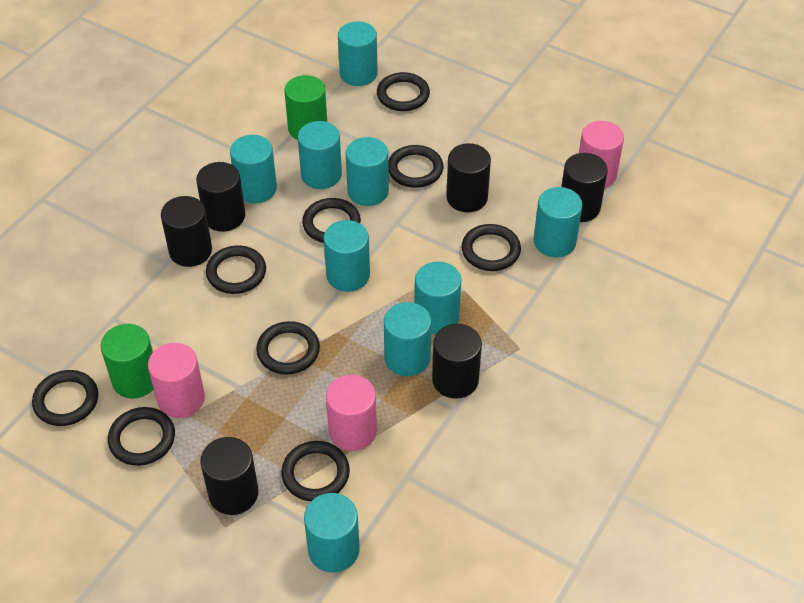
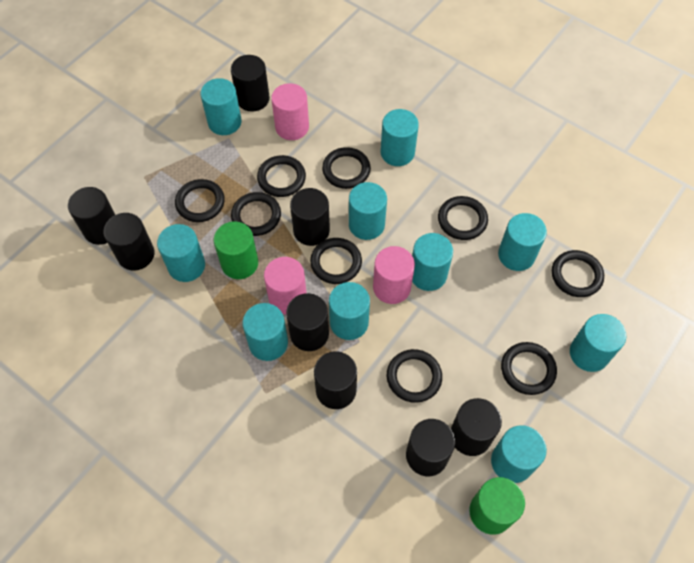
black cylinder: 6 -> 8
turquoise cylinder: 9 -> 10

